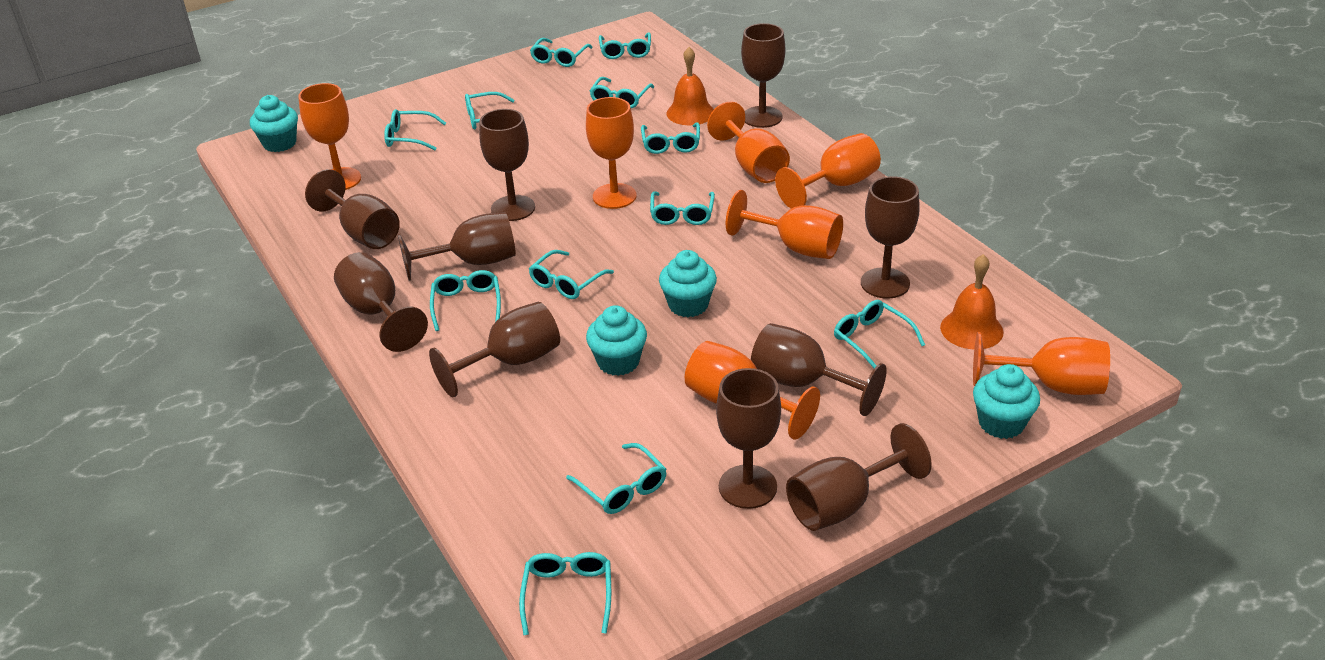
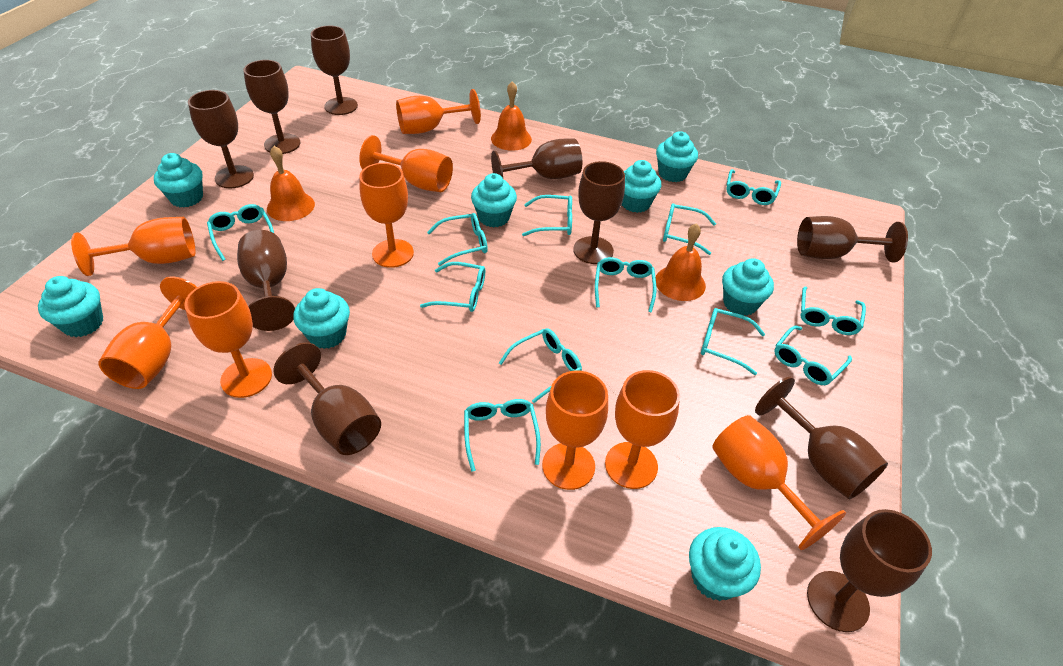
orange bell: 2 -> 3
orange goblet: 7 -> 9
turquoise cupcake: 4 -> 8

